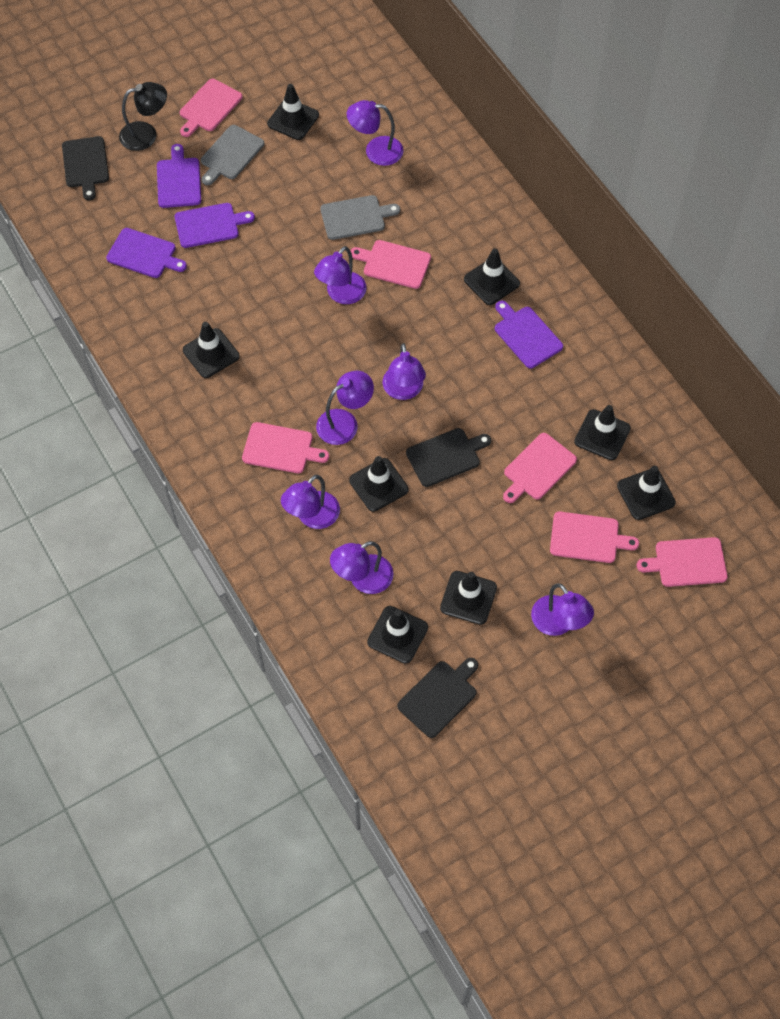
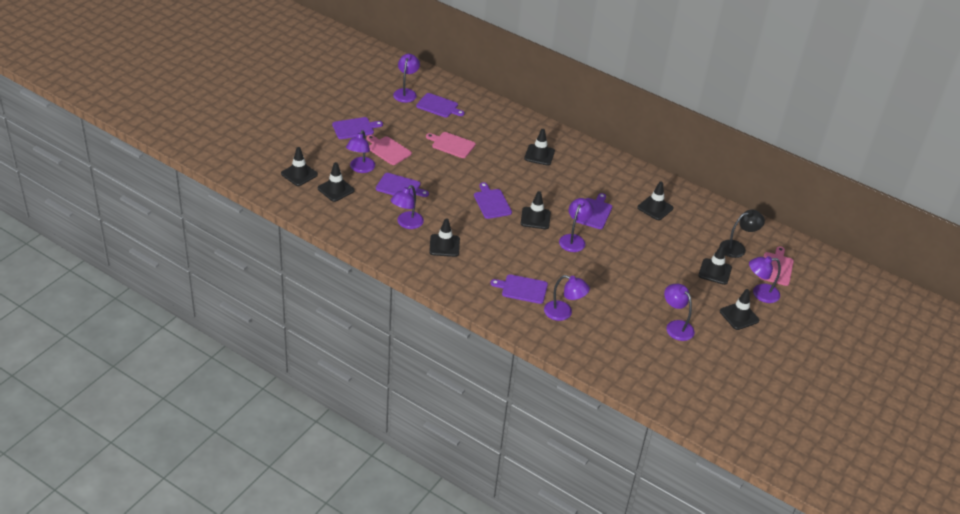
black cutting board: 3 -> 0
grey cutting board: 2 -> 0
pink cutting board: 6 -> 3
purple cutting board: 4 -> 6

